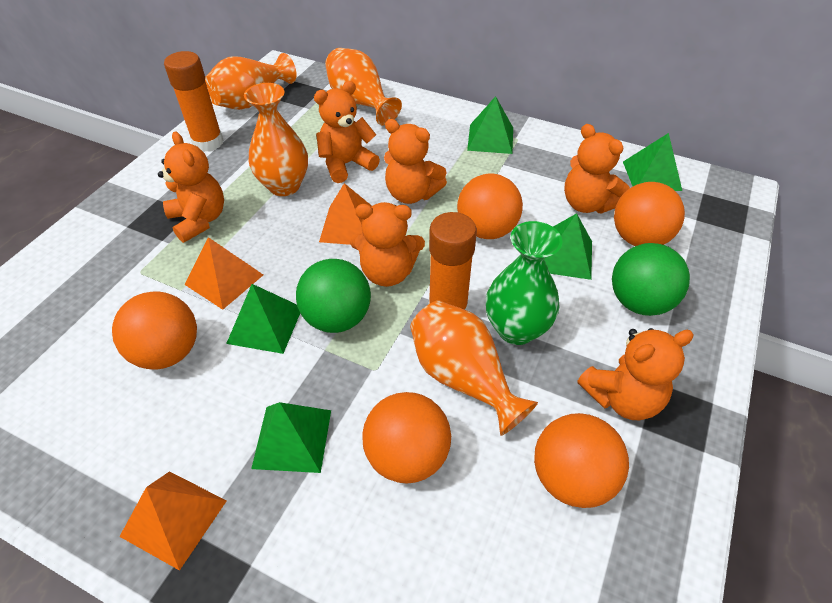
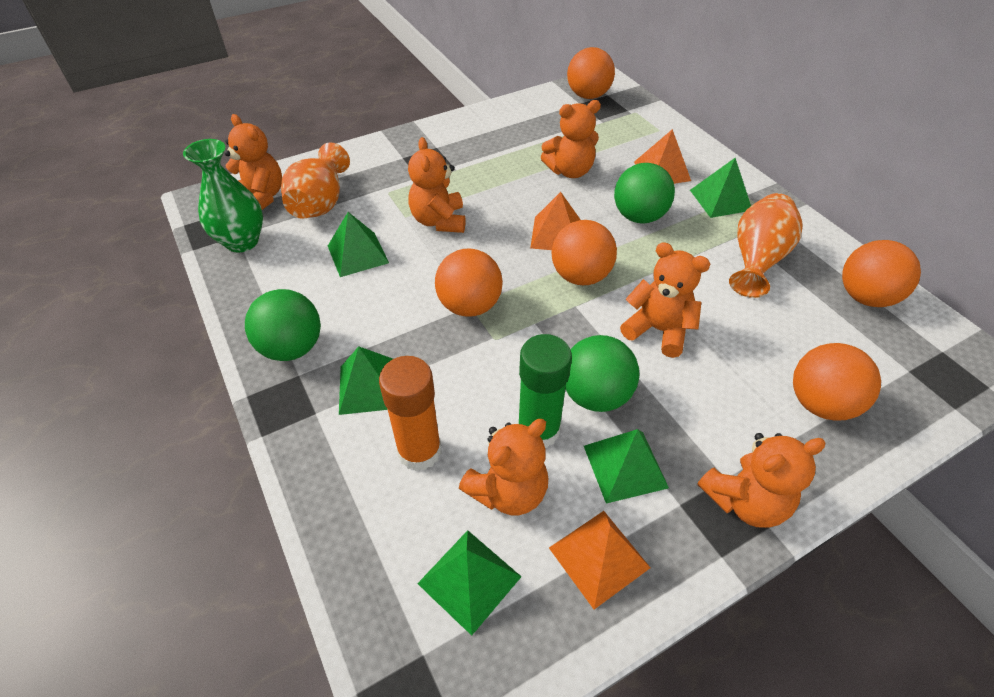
green ball: 2 -> 3
green glue stick: 0 -> 1
orange glue stick: 2 -> 1
orange vase: 4 -> 2

